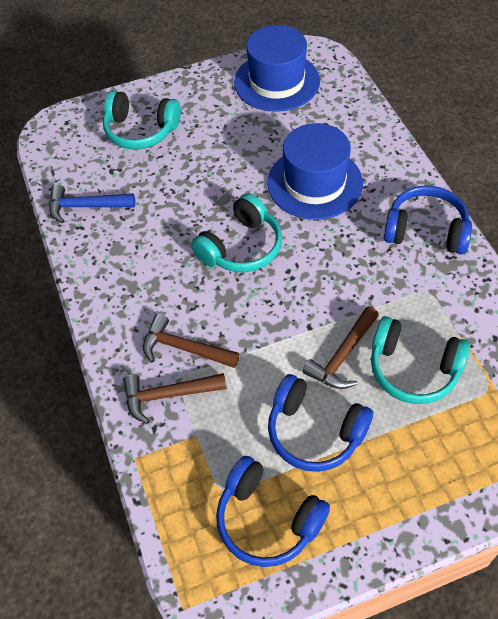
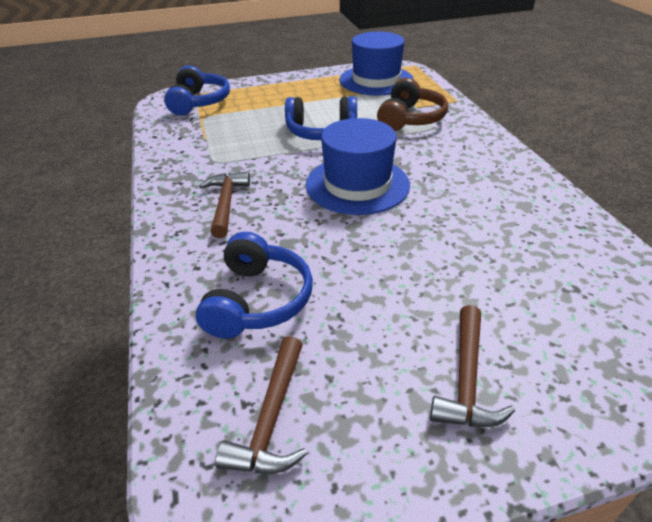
blue hammer: 1 -> 0
brown headphones: 0 -> 1
turquoise headphones: 3 -> 0

